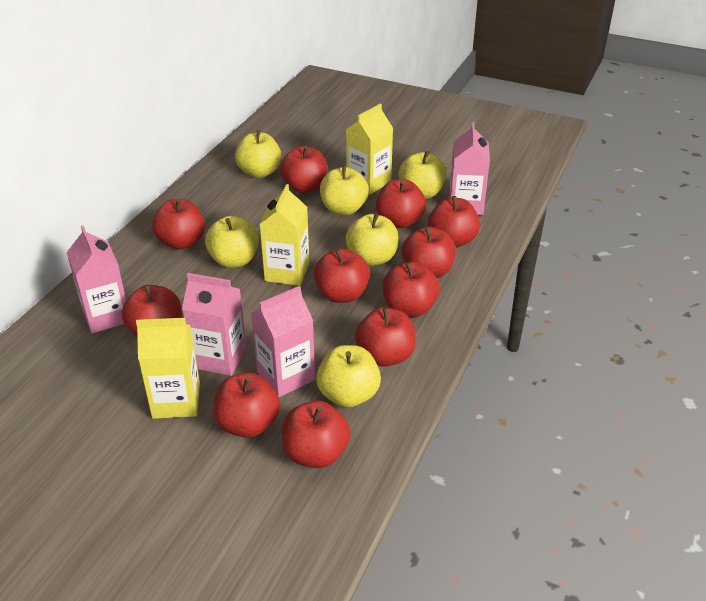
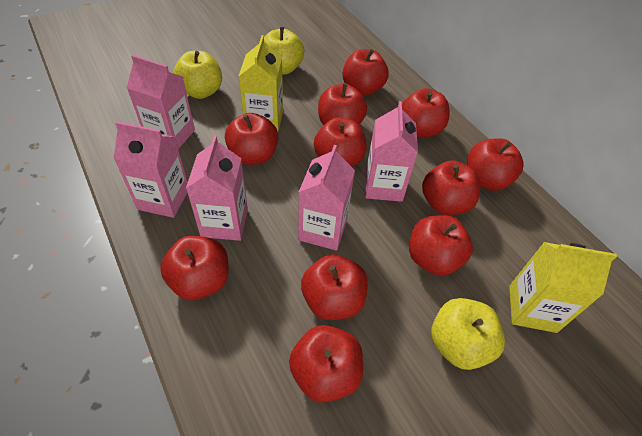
pink carton: 4 -> 5
yellow apple: 6 -> 3
yellow carton: 3 -> 2

